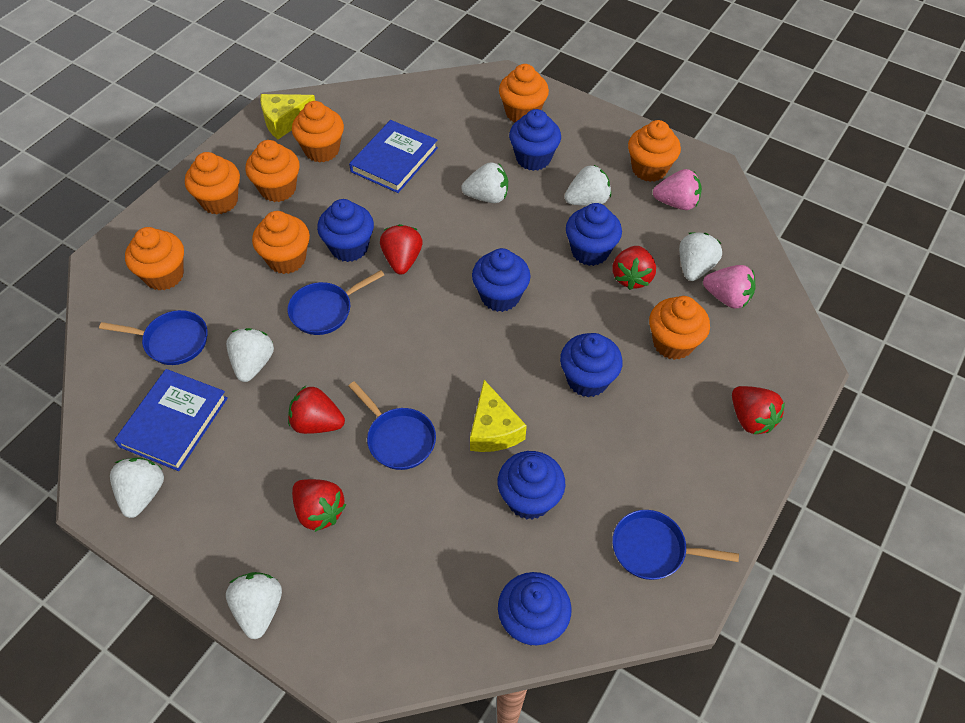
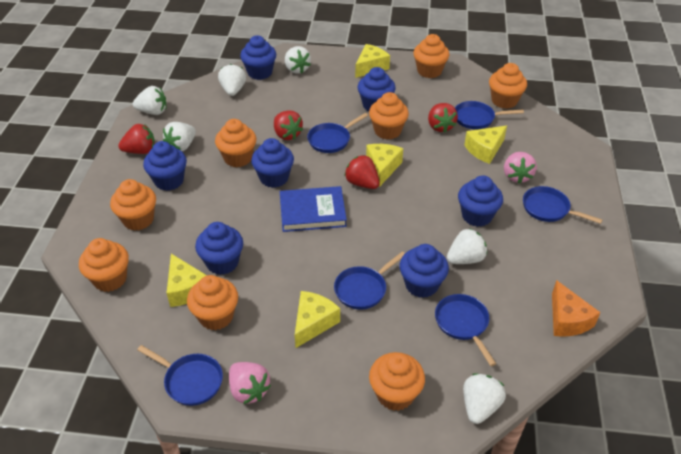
blue book: 2 -> 1
blue pan: 4 -> 6
orange cheese: 0 -> 1
red strawberry: 5 -> 4
yellow cheese: 2 -> 5

